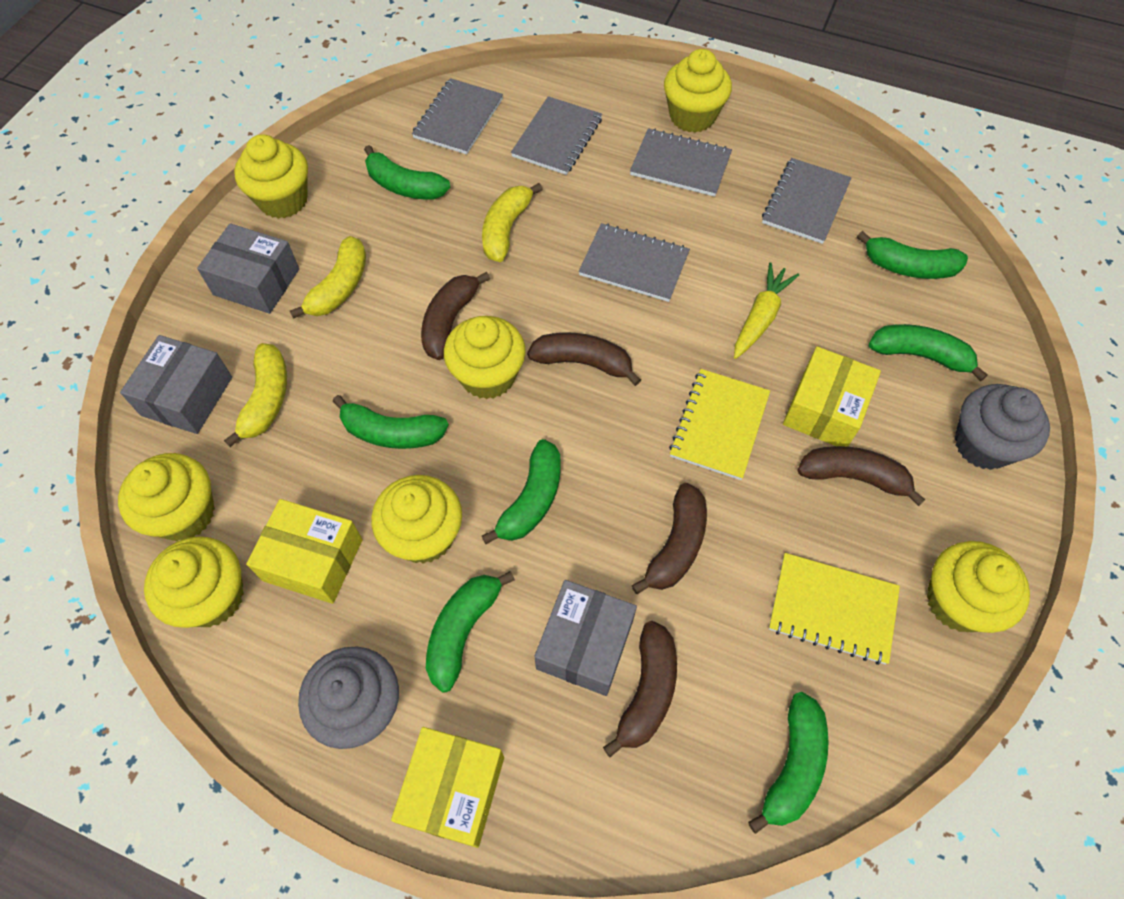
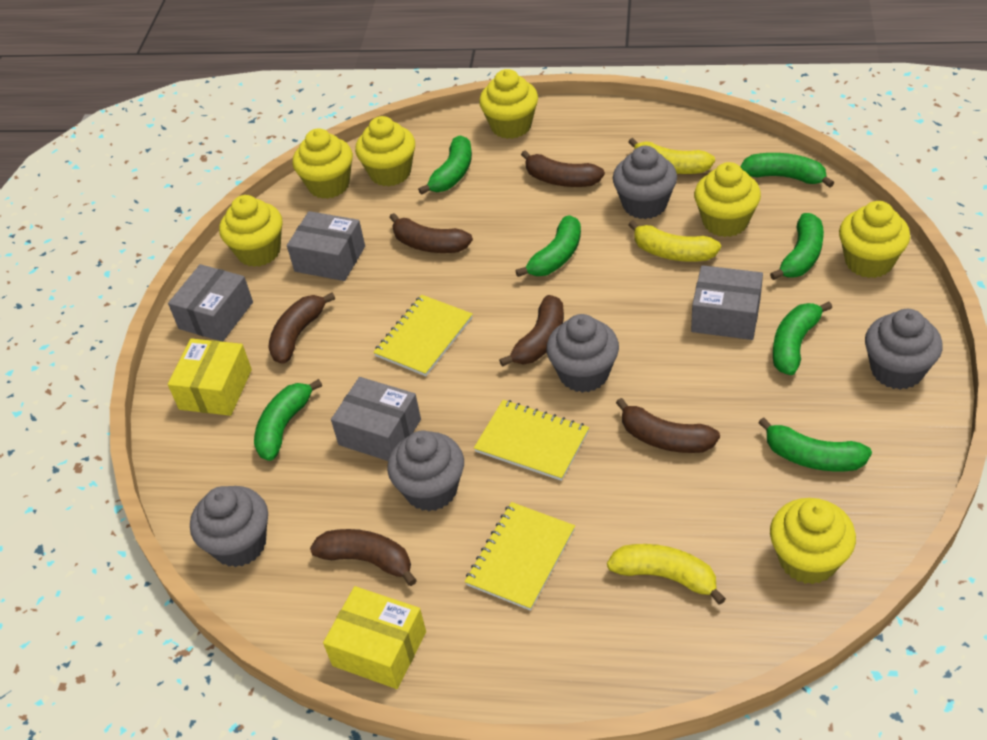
brown banana: 5 -> 6
grey box: 3 -> 4
grey cupcake: 2 -> 5
grey notebook: 5 -> 0
yellow box: 3 -> 2
yellow carrot: 1 -> 0
yellow notebook: 2 -> 3

